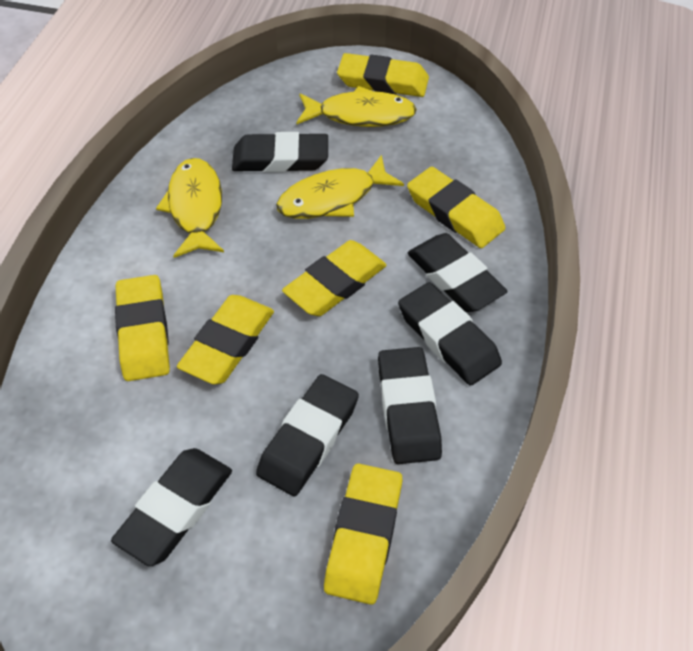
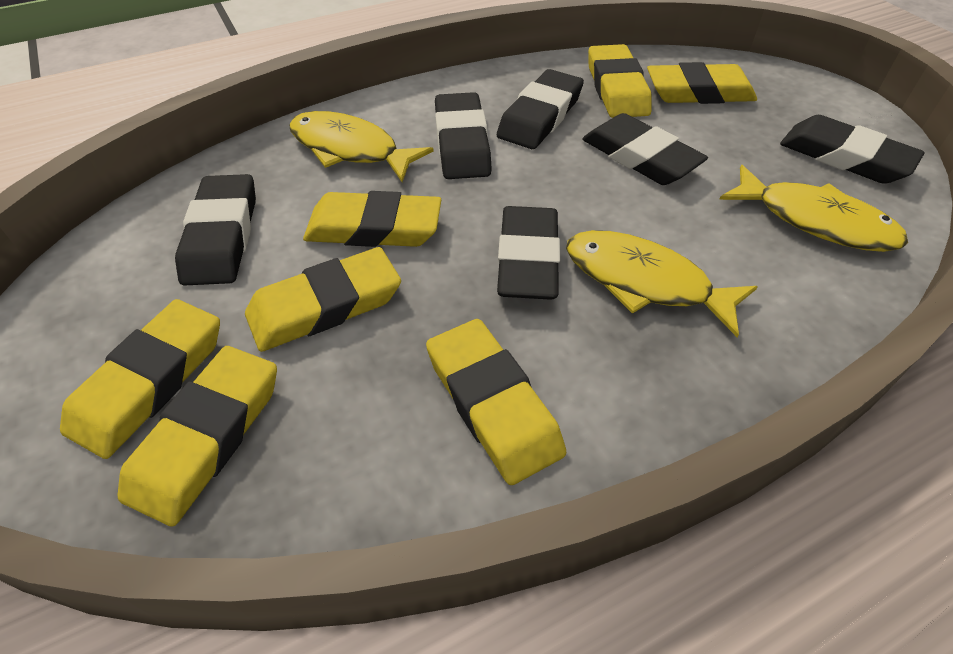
yellow eraser: 6 -> 7

